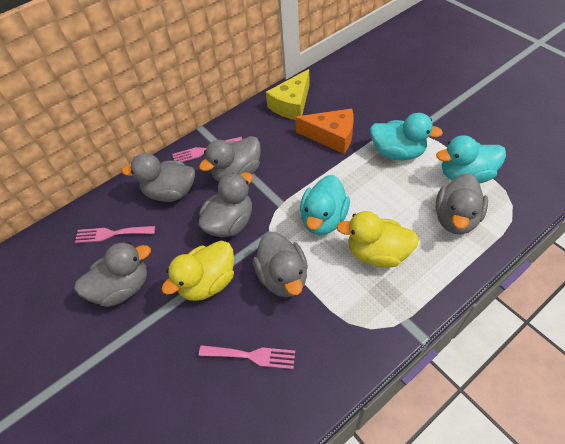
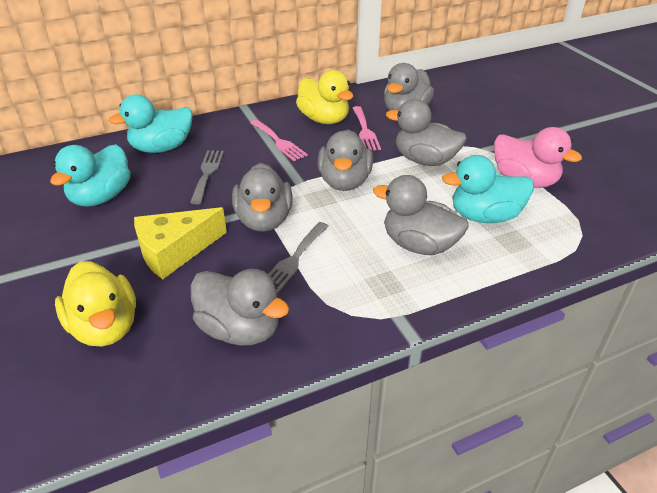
grey fork: 0 -> 2
orange cheese: 1 -> 0
pink duck: 0 -> 1
pink fork: 3 -> 2

